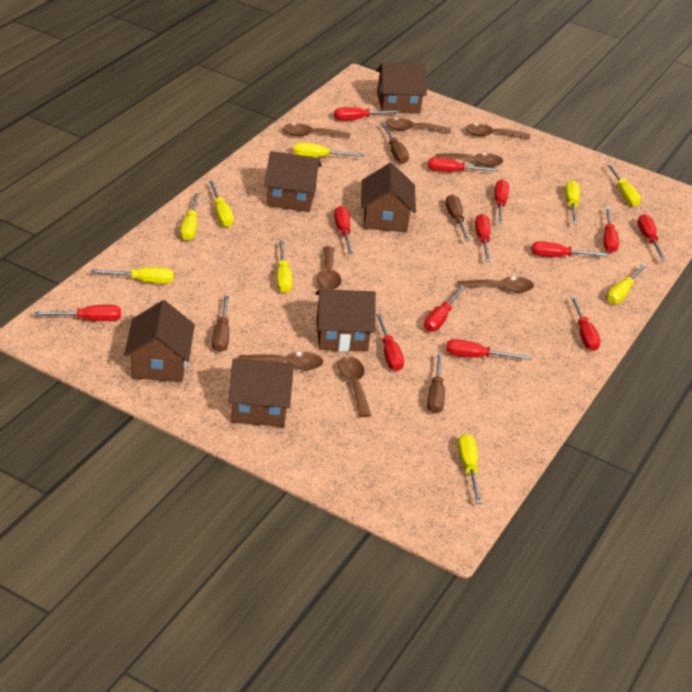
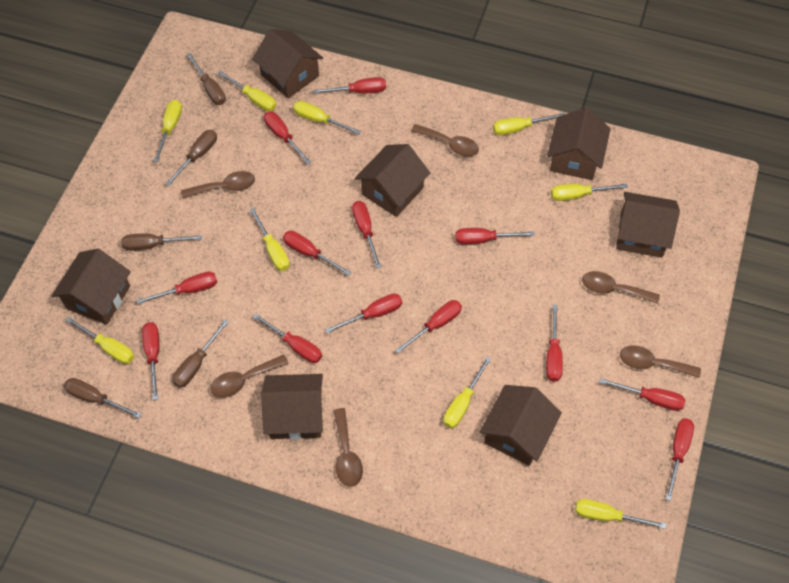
brown house: 6 -> 7
brown screwdriver: 4 -> 5
brown spoon: 8 -> 6

